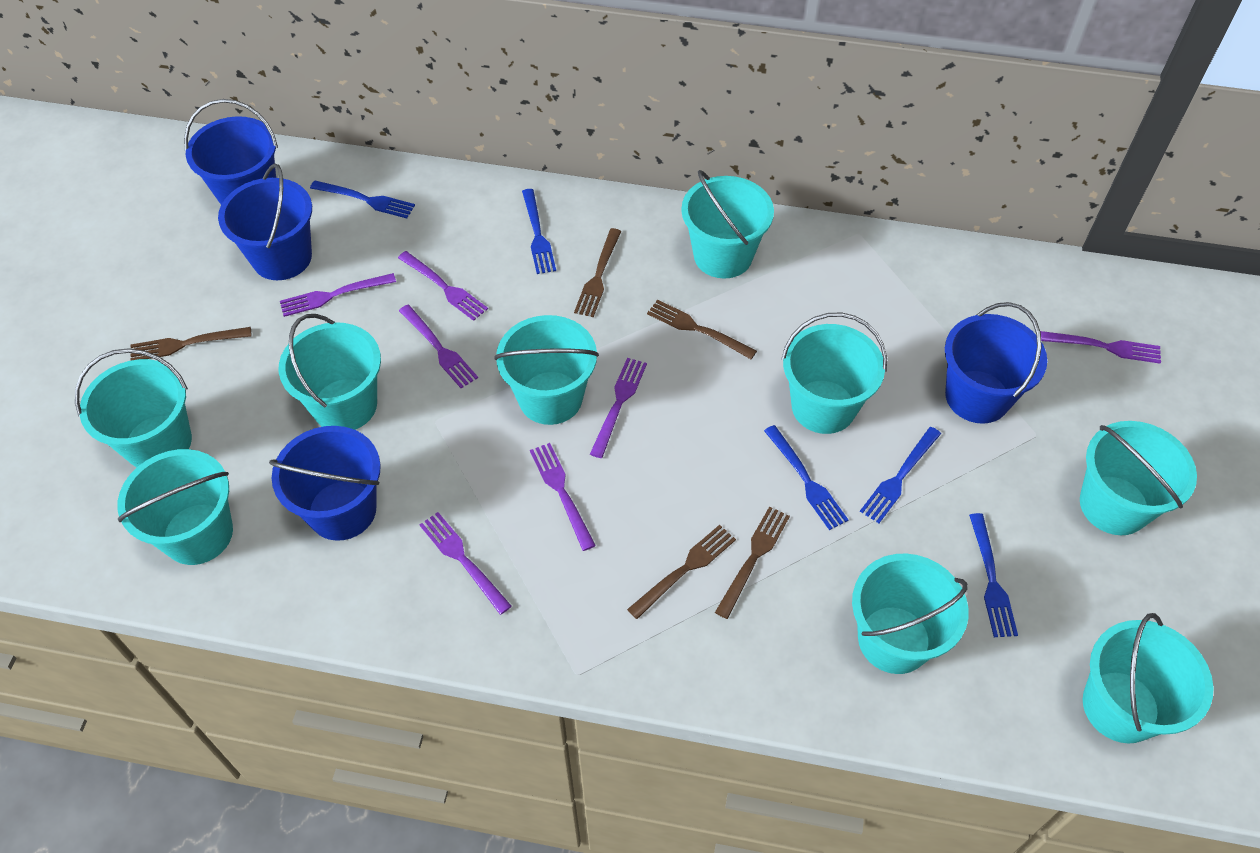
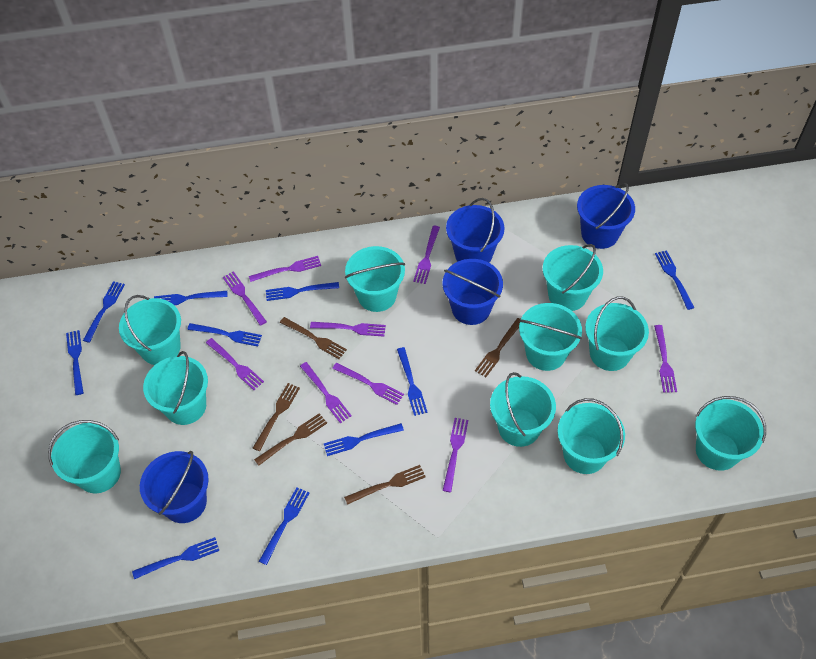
blue fork: 5 -> 10
purple fork: 7 -> 9
turquoise bucket: 9 -> 10

